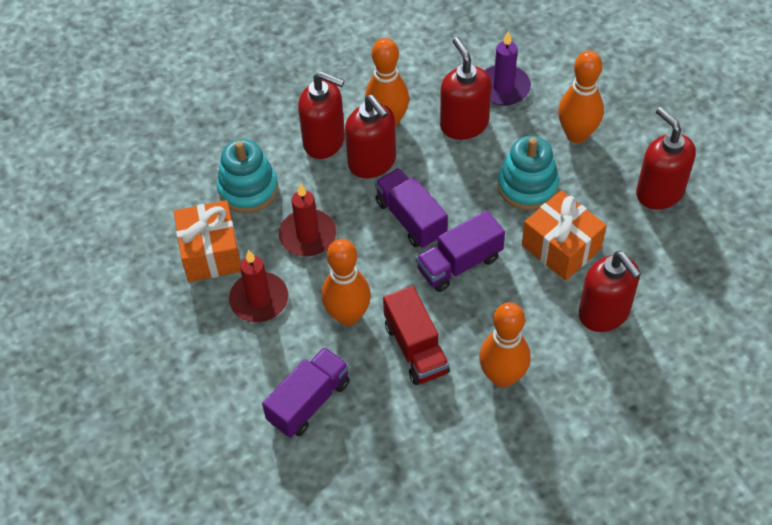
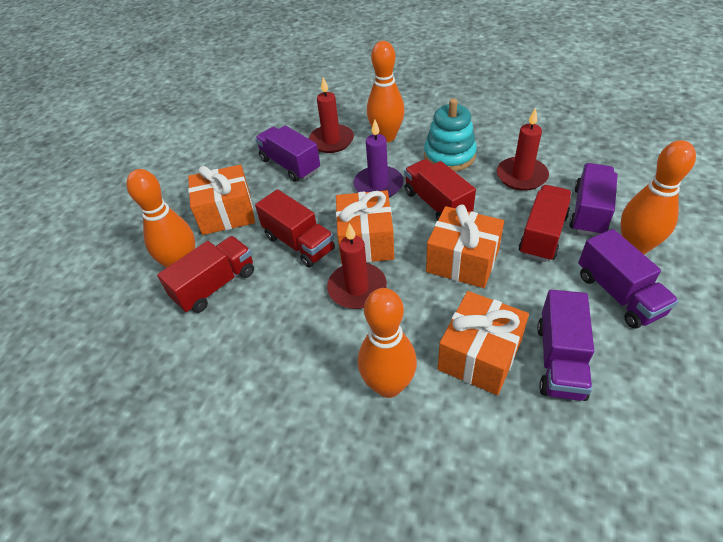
orange gift: 2 -> 4
purple truck: 3 -> 4
red candle: 2 -> 3
red soap dispenser: 5 -> 0
red truck: 1 -> 4
turquoise stacking toy: 2 -> 1

